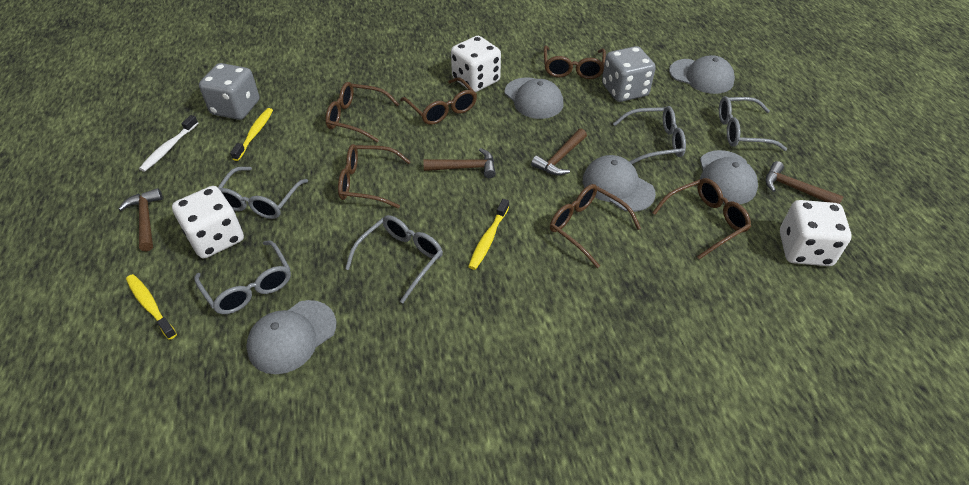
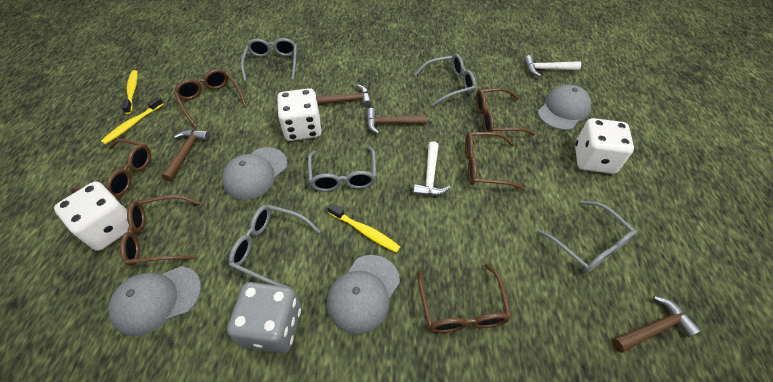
grey cap: 5 -> 4
grey dice: 2 -> 1
white hammer: 0 -> 2
white toothbrush: 1 -> 0

